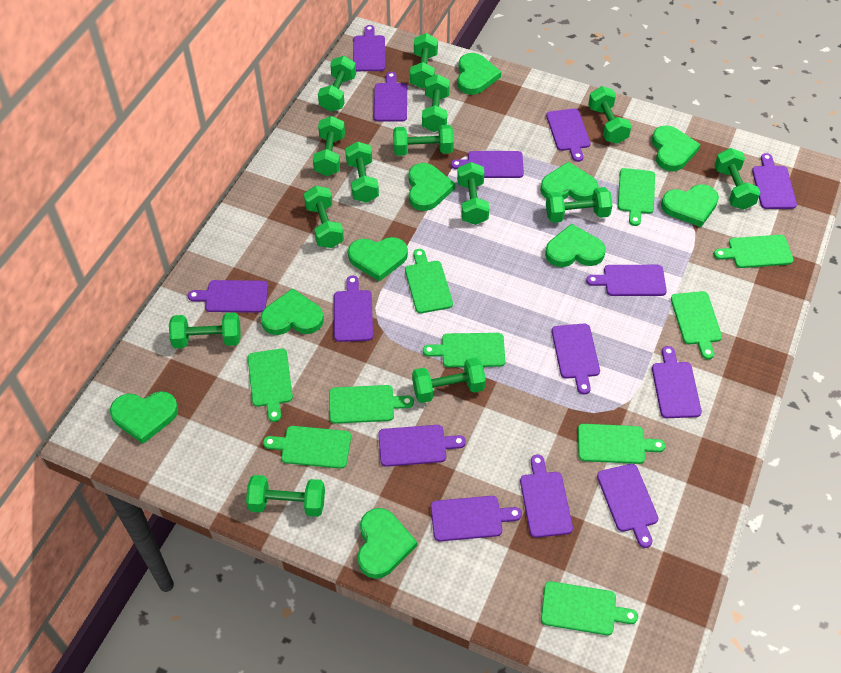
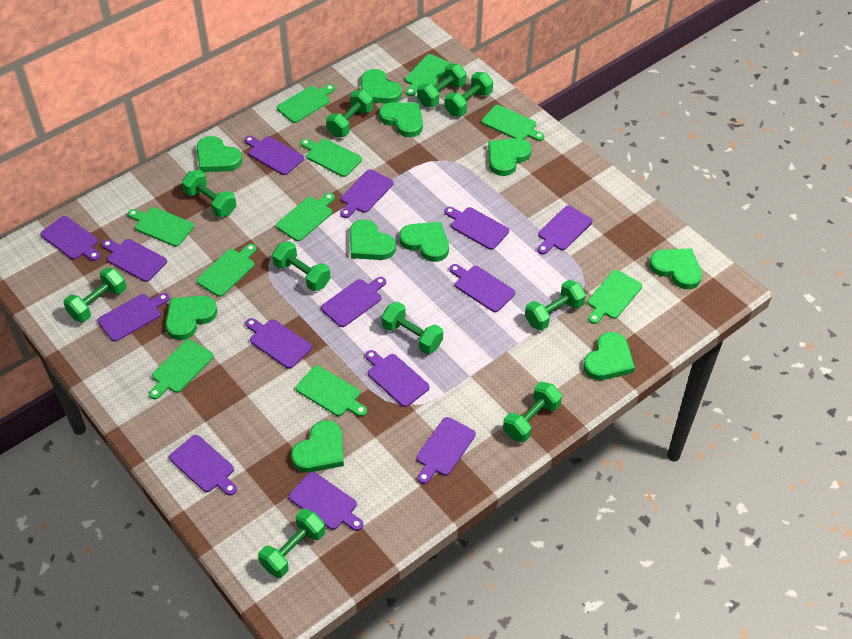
green dumbbell: 14 -> 10

